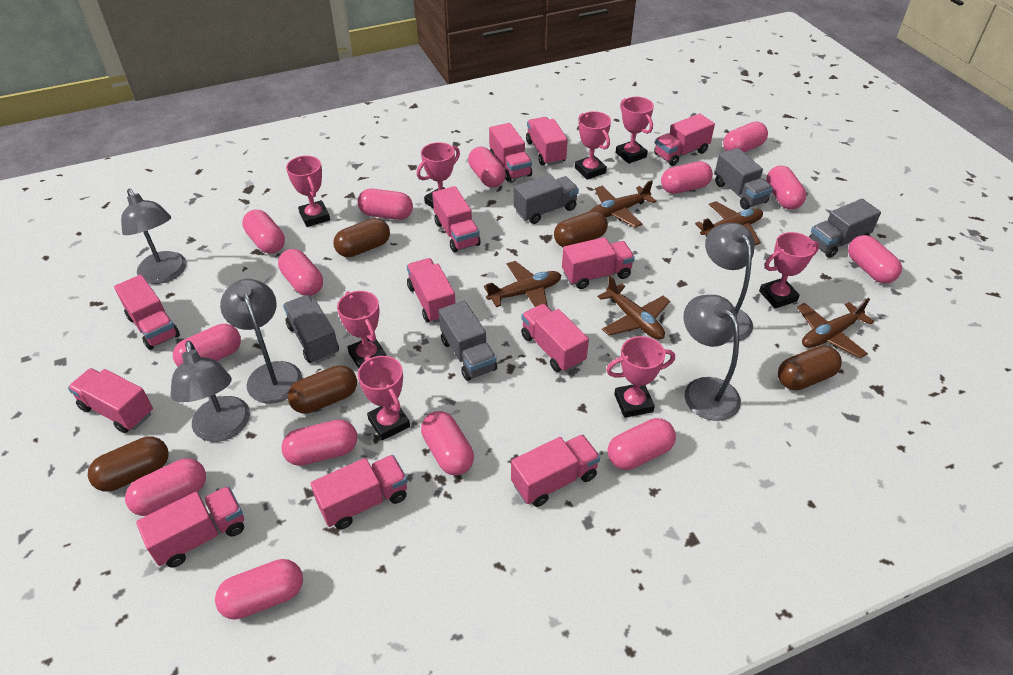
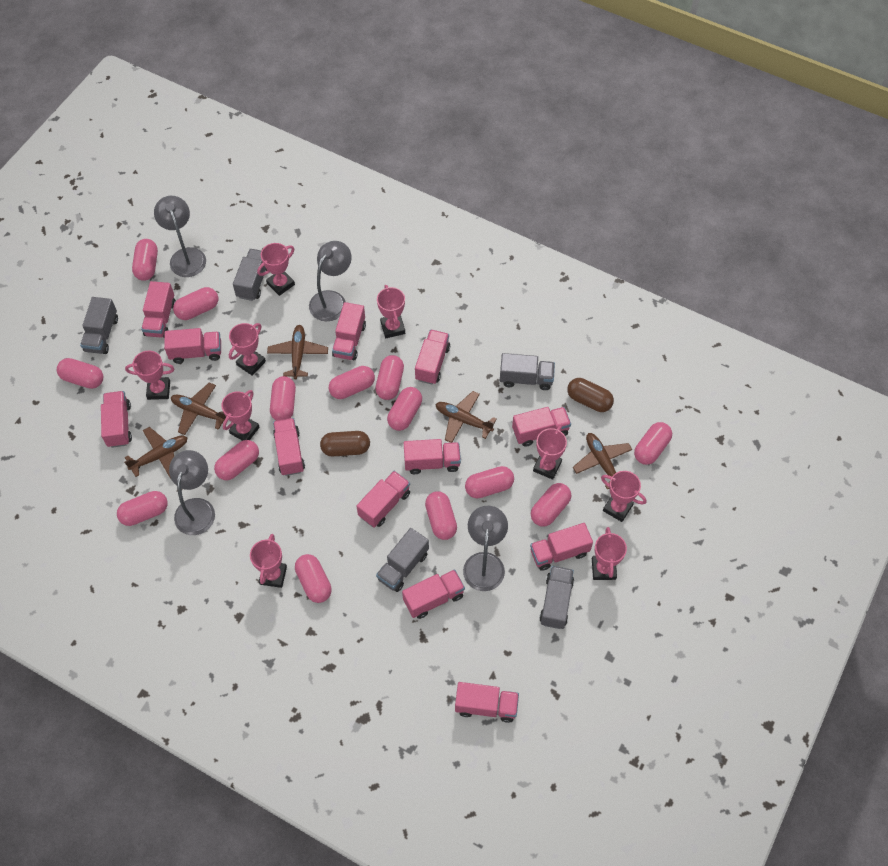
brown capsule: 5 -> 2
grey lamp: 5 -> 4
pink trophy: 8 -> 9

